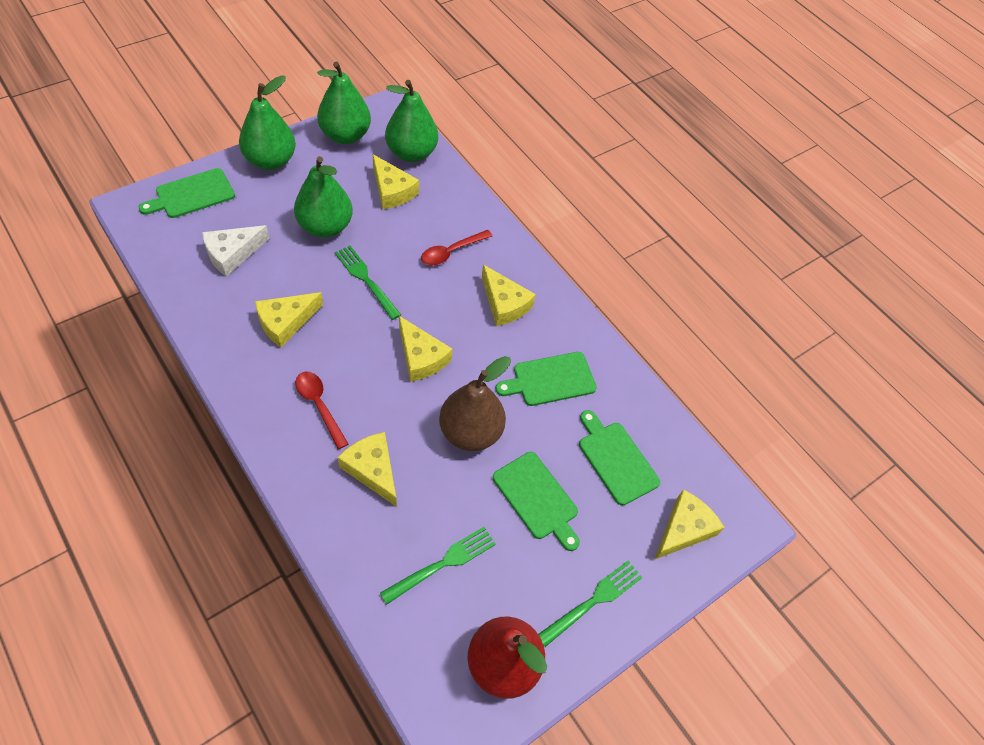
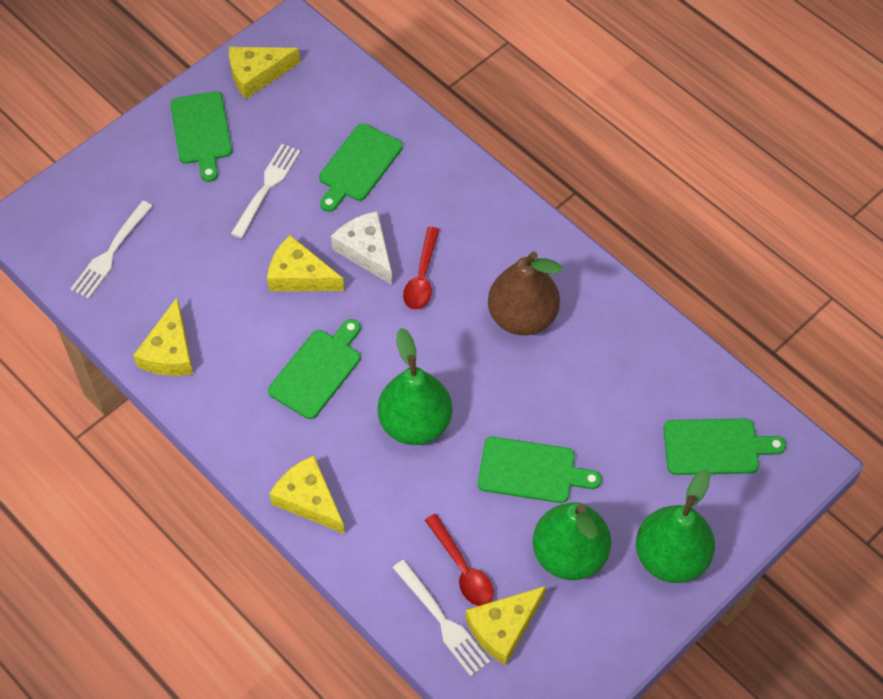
green cutting board: 4 -> 5
green fork: 3 -> 0
green pear: 4 -> 3
red pear: 1 -> 0
white fork: 0 -> 3
yellow cheese: 6 -> 5

